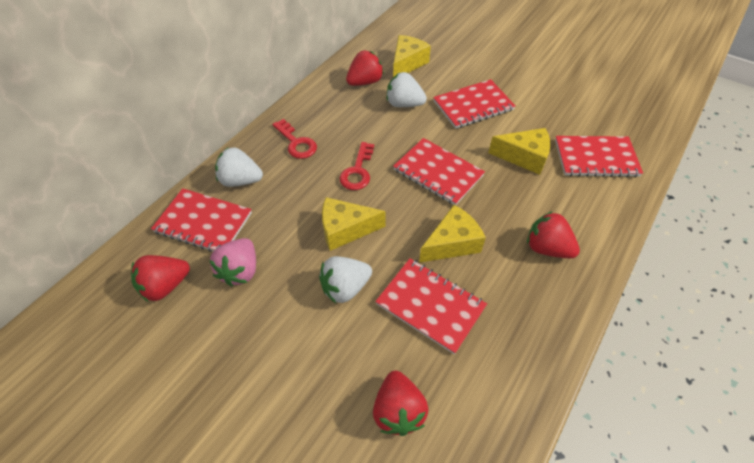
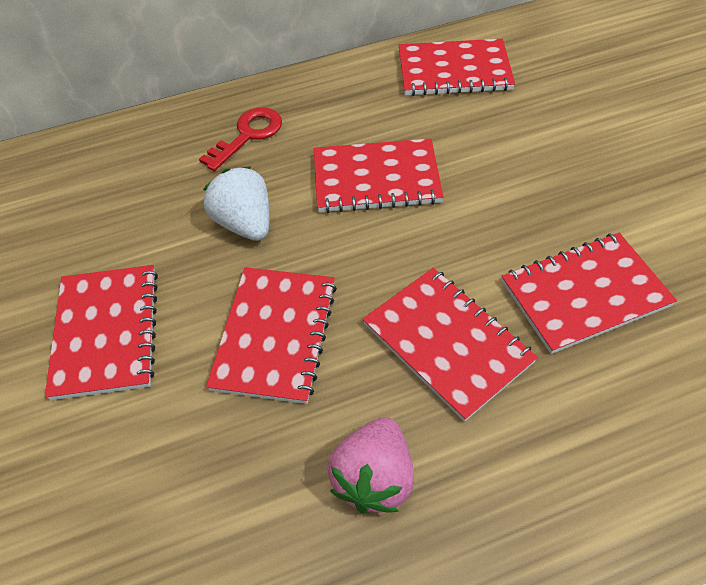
red key: 2 -> 1
red notebook: 5 -> 6
red strawberry: 4 -> 0
white strawberry: 3 -> 1
yellow cheese: 4 -> 0

